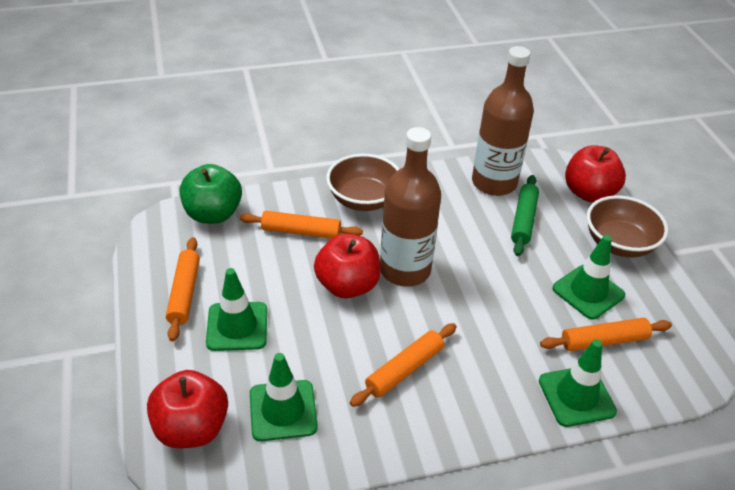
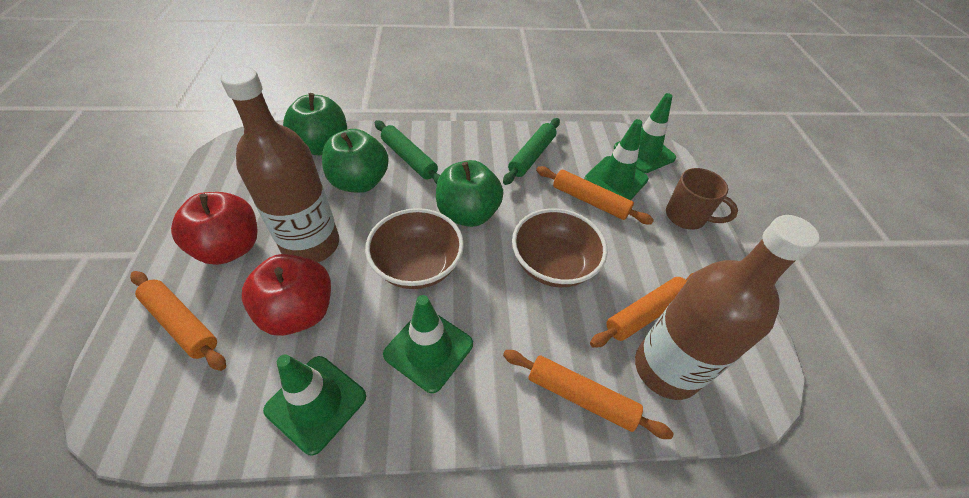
brown mug: 0 -> 1
green apple: 1 -> 3
green rolling pin: 1 -> 2
red apple: 3 -> 2

